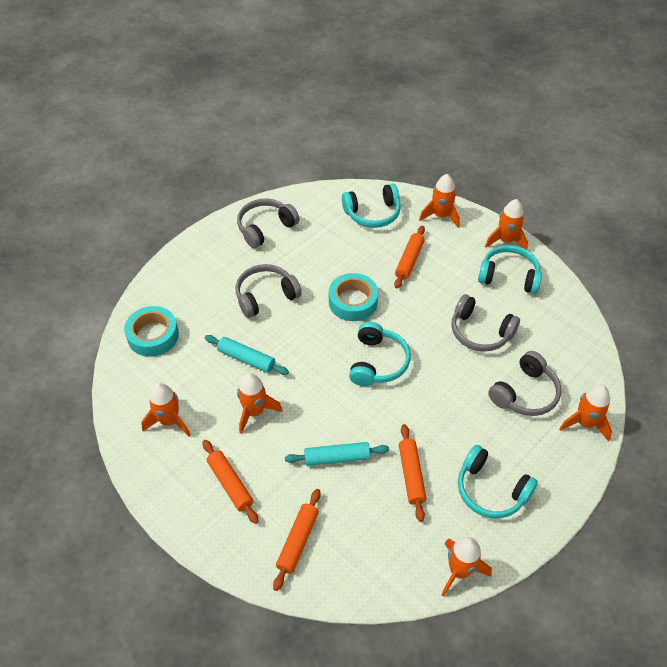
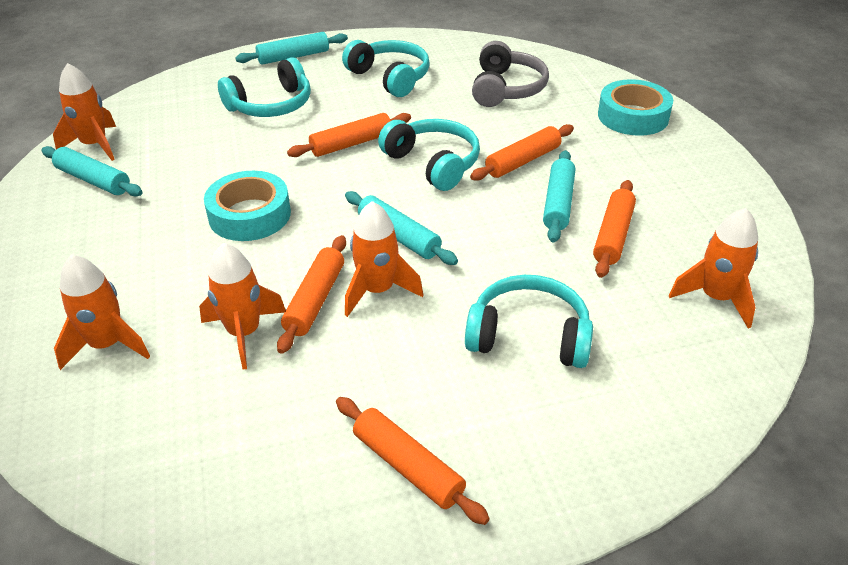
grey headphones: 4 -> 1
orange rocket: 6 -> 5
orange rolling pin: 4 -> 5
turquoise rolling pin: 2 -> 4

